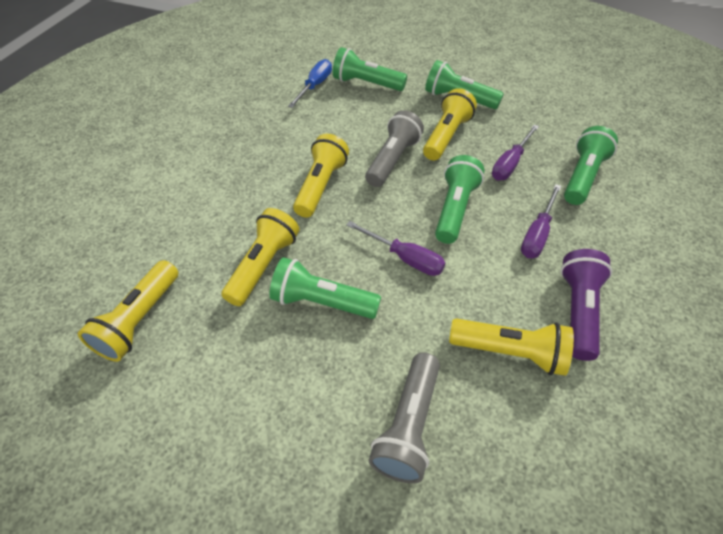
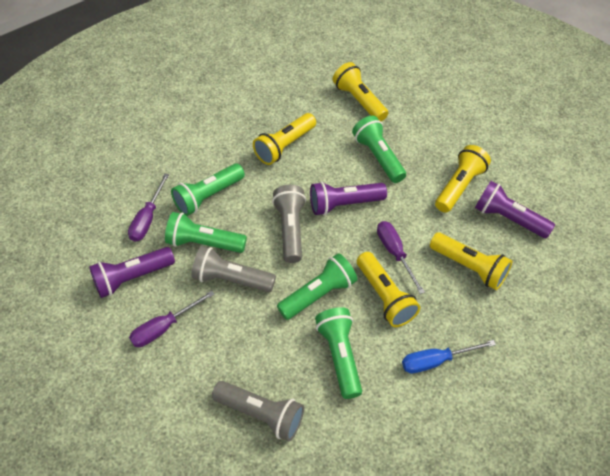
grey flashlight: 2 -> 3
purple flashlight: 1 -> 3

